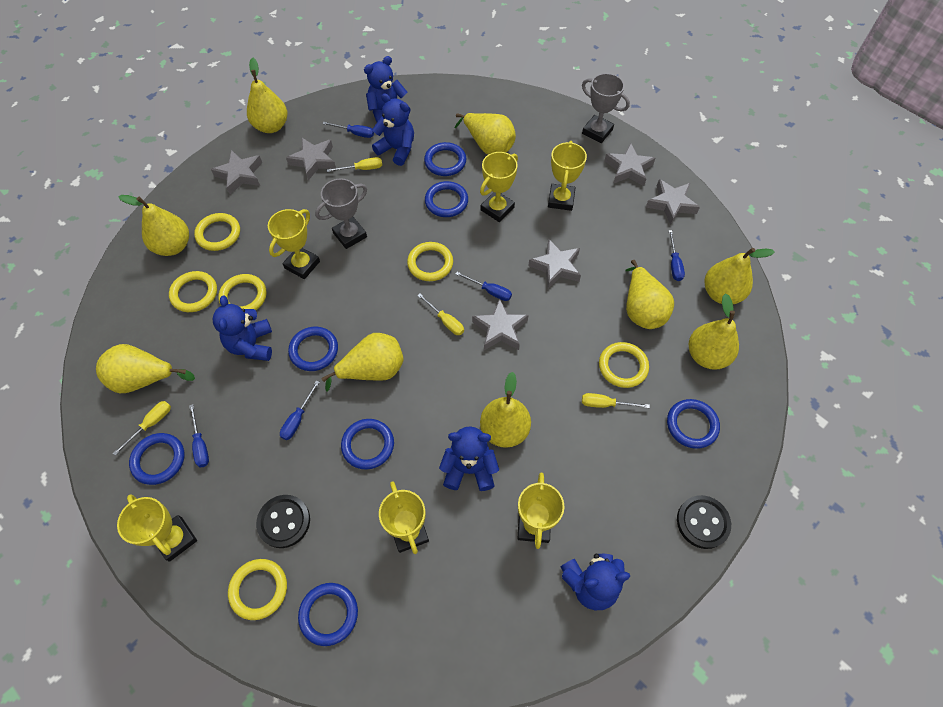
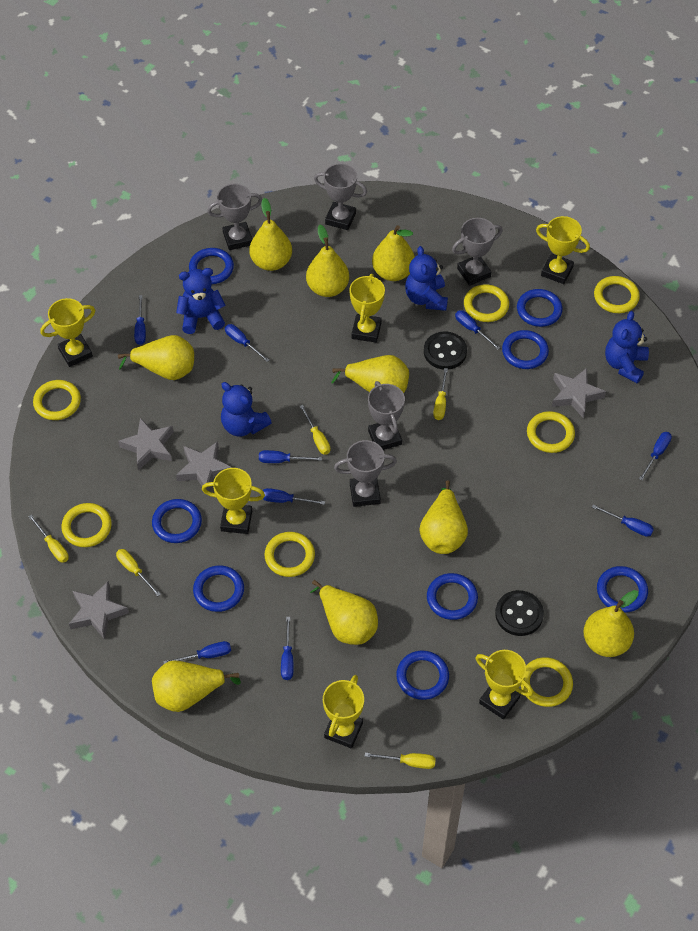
blue ring: 7 -> 8
blue screwdriver: 5 -> 9
blue teddy bear: 5 -> 4
grey star: 6 -> 4
grey trophy: 2 -> 5
yellow ring: 6 -> 7
yellow screwdriver: 4 -> 5

